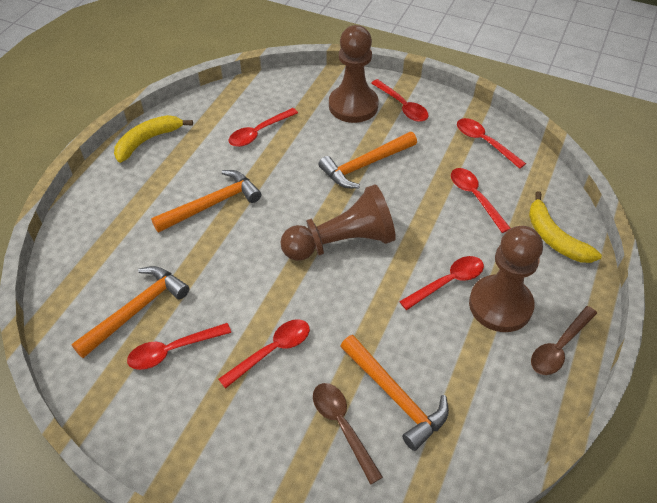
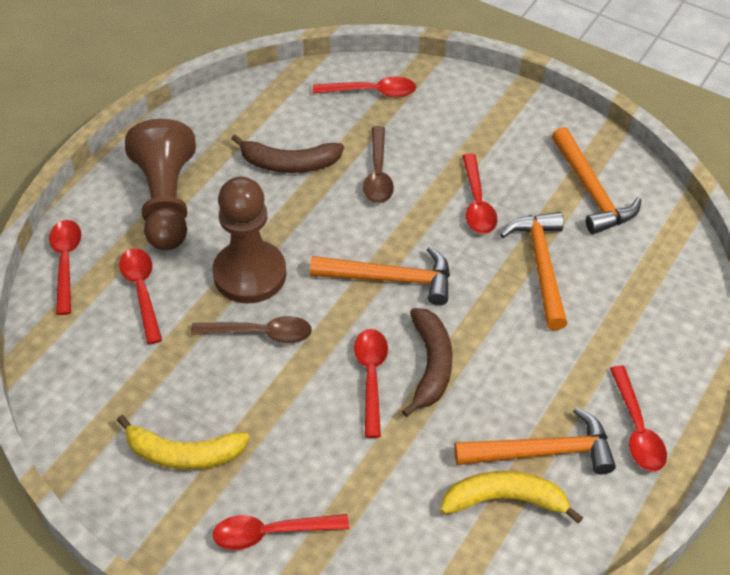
brown banana: 0 -> 2
brown pawn: 3 -> 2

